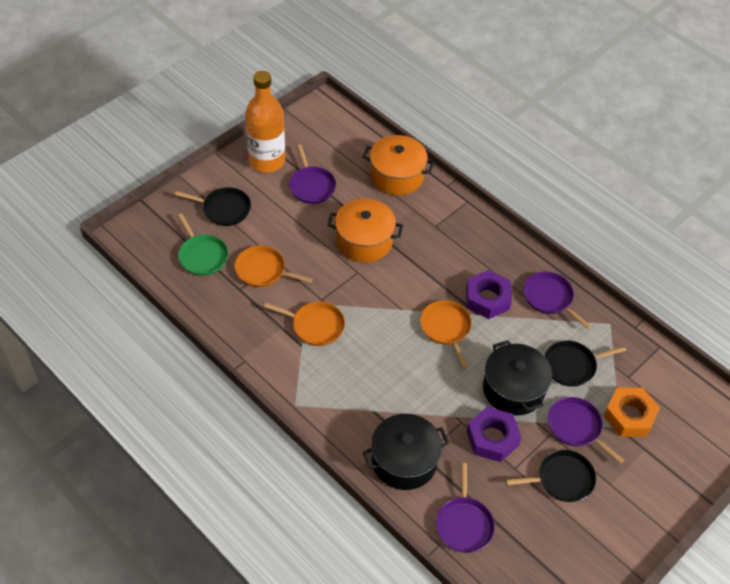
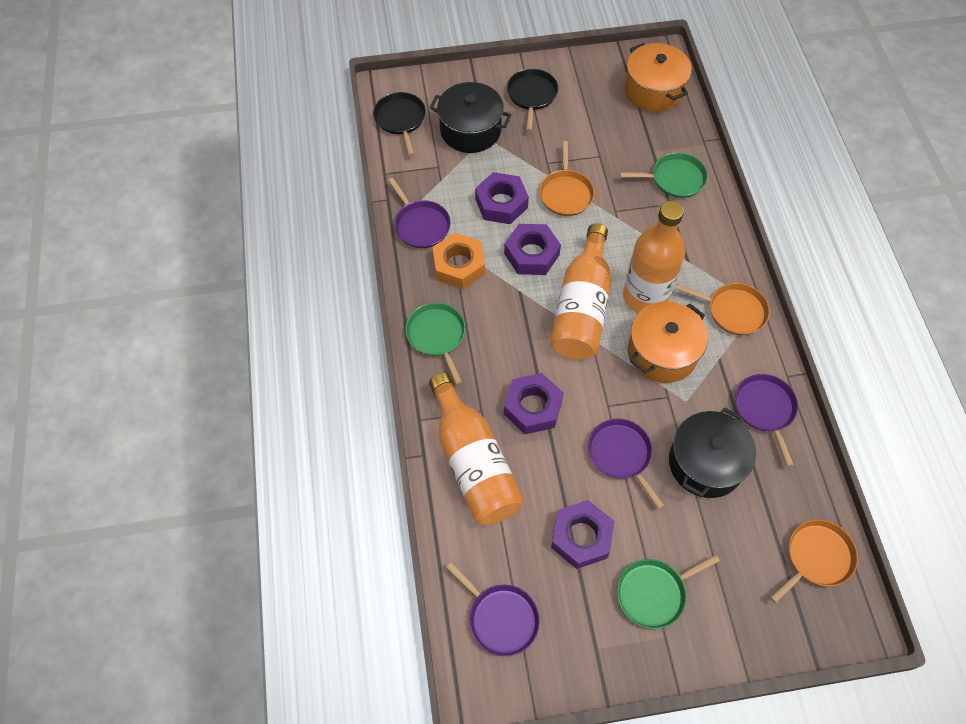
black pan: 3 -> 2
green pan: 1 -> 3
orange bottle: 1 -> 3
purple nut: 2 -> 4

